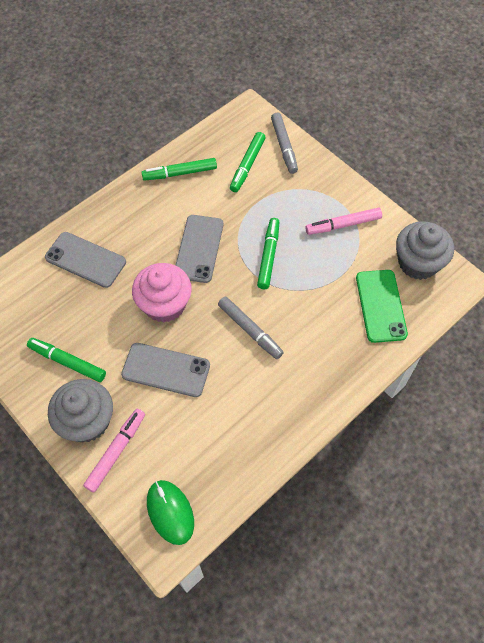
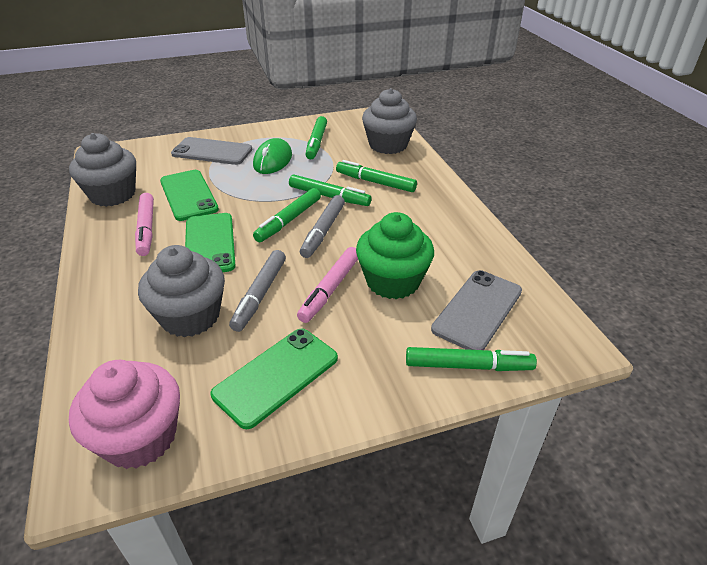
green cupcake: 0 -> 1
green marker: 4 -> 5
green phone: 1 -> 3
grey cupcake: 2 -> 3
grey phone: 3 -> 2

